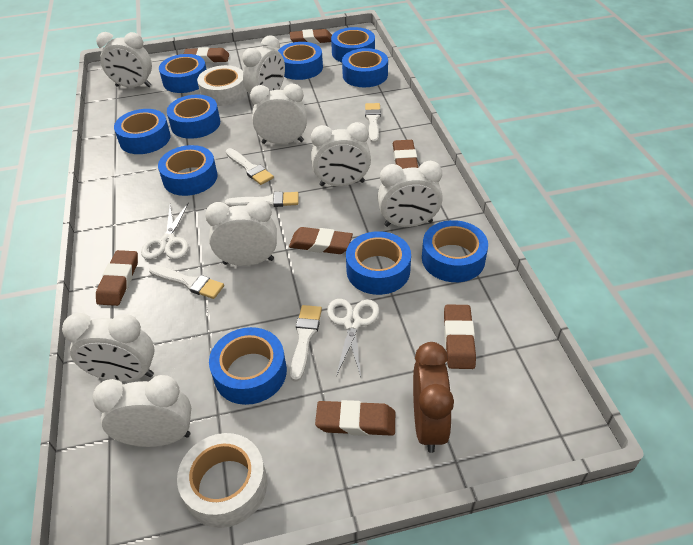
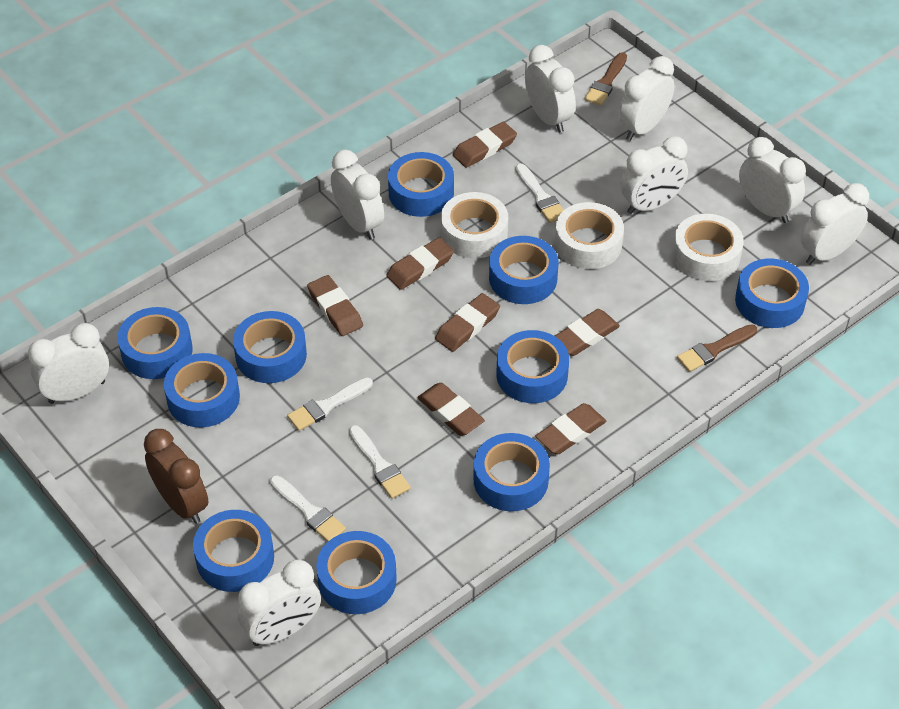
brown brush: 0 -> 2
white brush: 5 -> 4
white scissors: 2 -> 0
white tape: 2 -> 3

